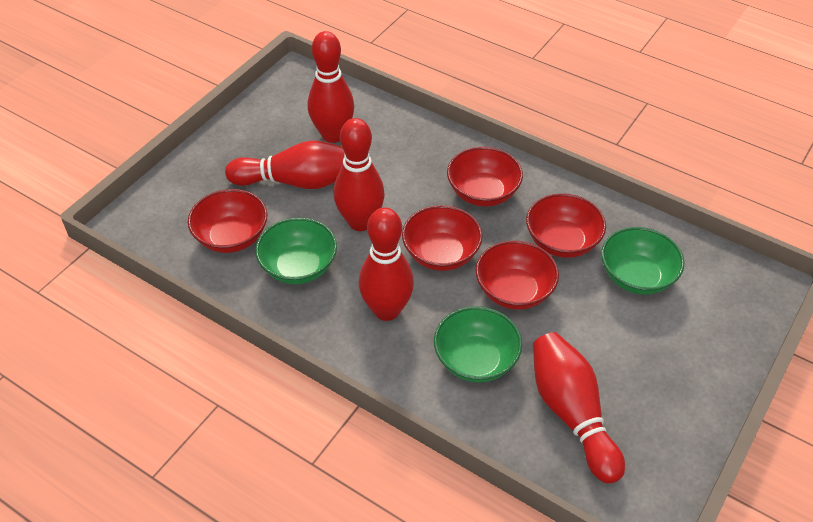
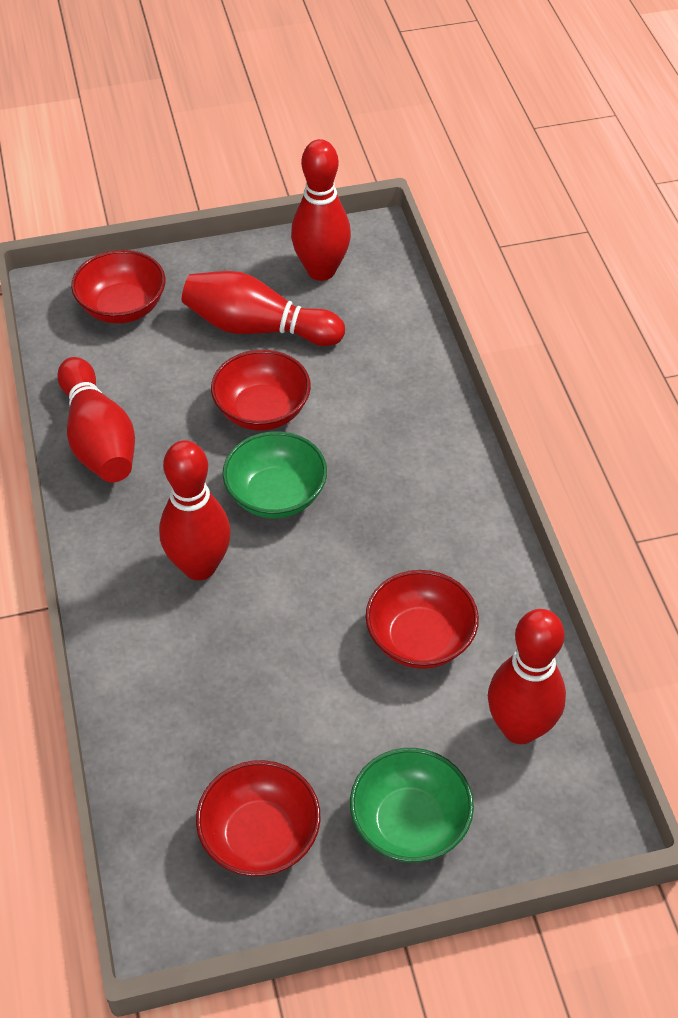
green bowl: 3 -> 2
red bowl: 5 -> 4

